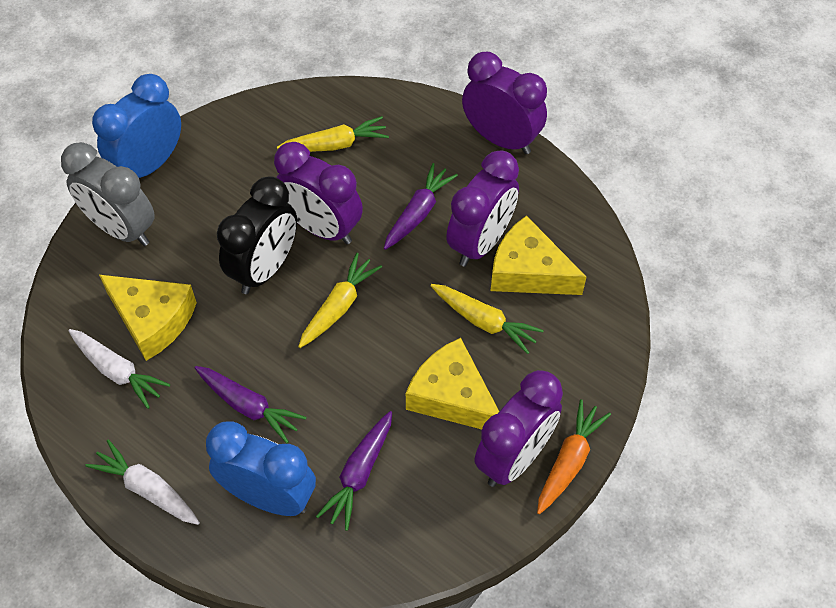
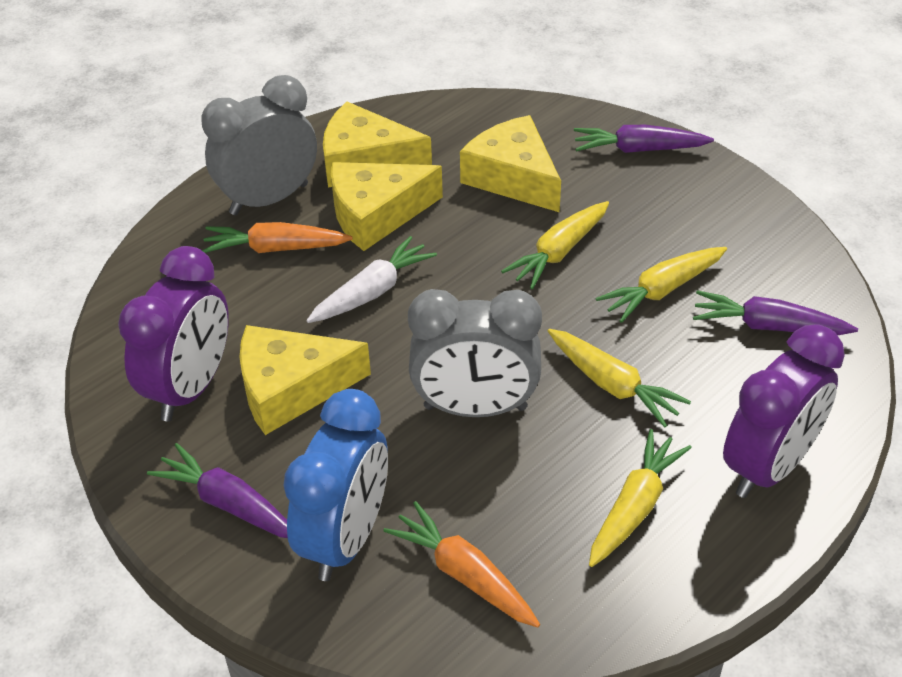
black clock: 1 -> 0
blue clock: 2 -> 1
grey clock: 1 -> 2
orange carrot: 1 -> 2
purple clock: 4 -> 2
white carrot: 2 -> 1
yellow carrot: 3 -> 4
yellow cheese: 3 -> 4

